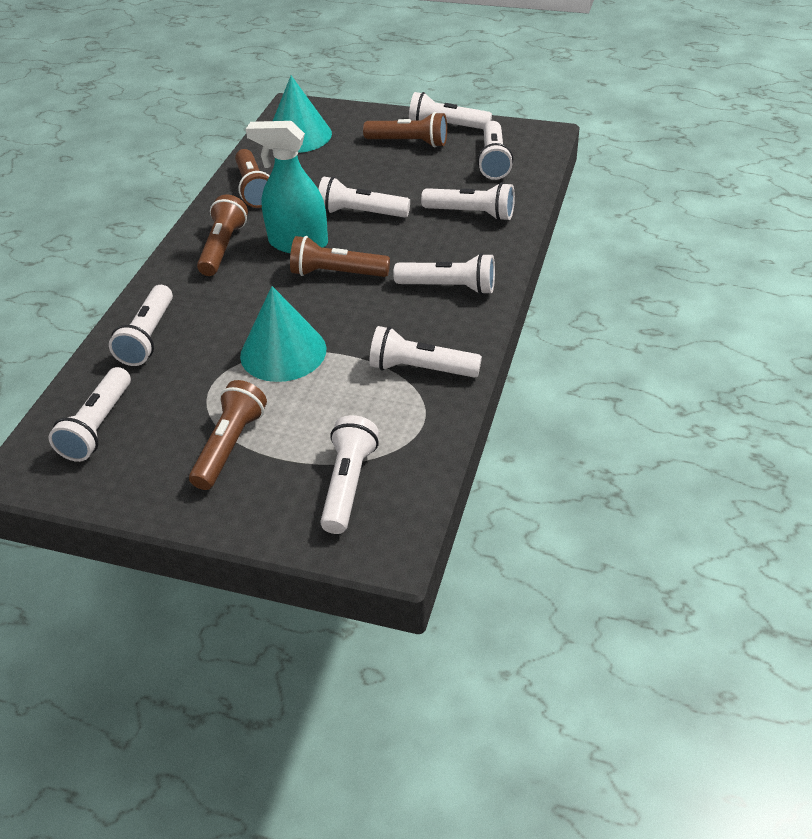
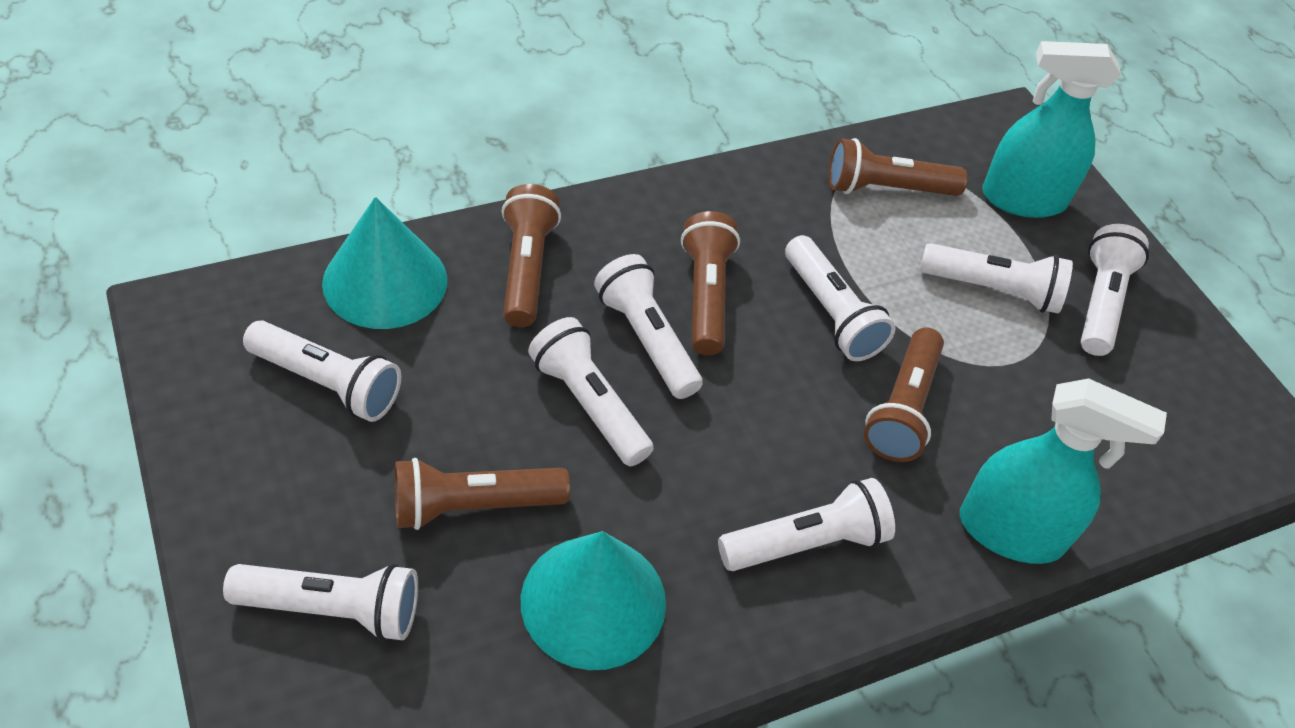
turquoise spray bottle: 1 -> 2
white flashlight: 9 -> 8

